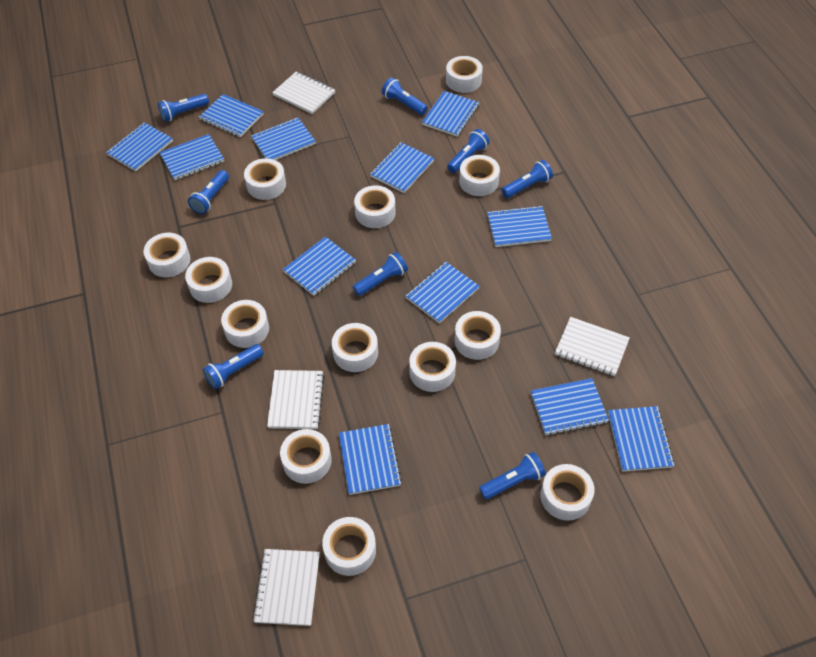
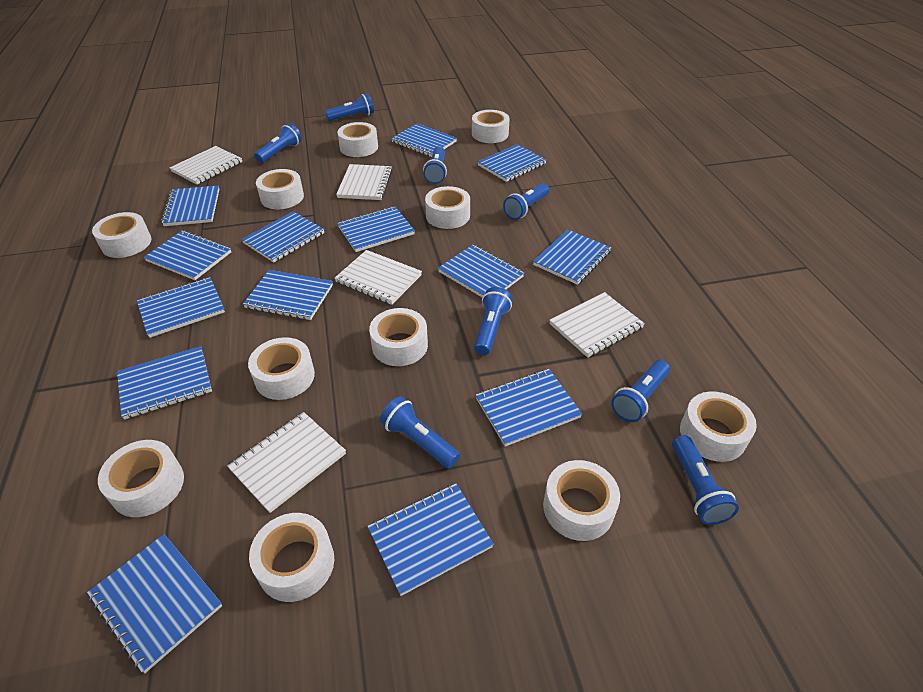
blue notebook: 12 -> 14
white notebook: 4 -> 5
white tape: 13 -> 11

